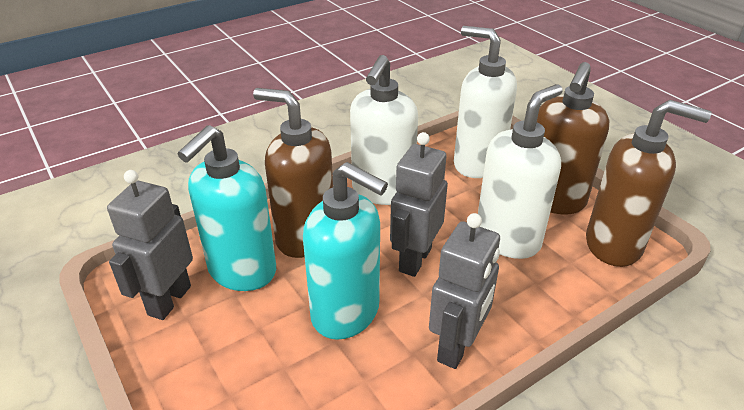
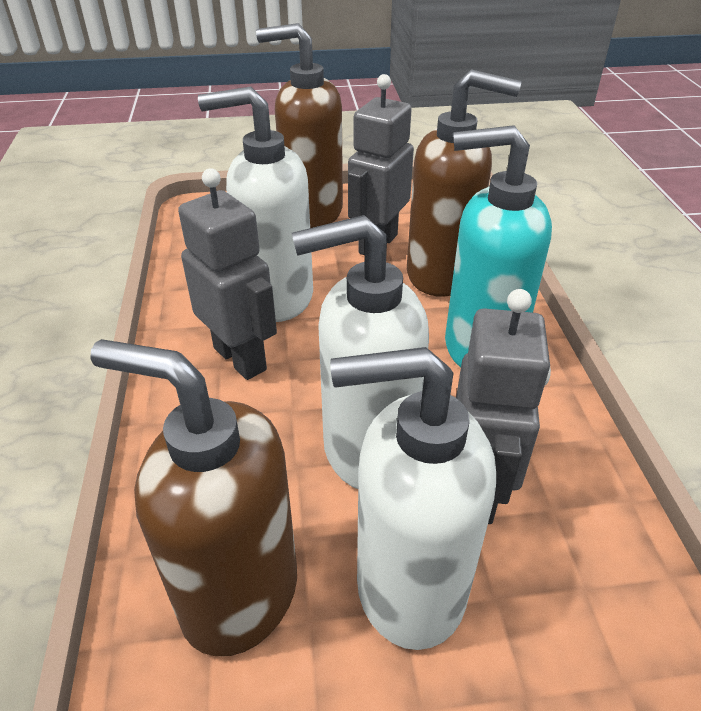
turquoise soap dispenser: 2 -> 1

